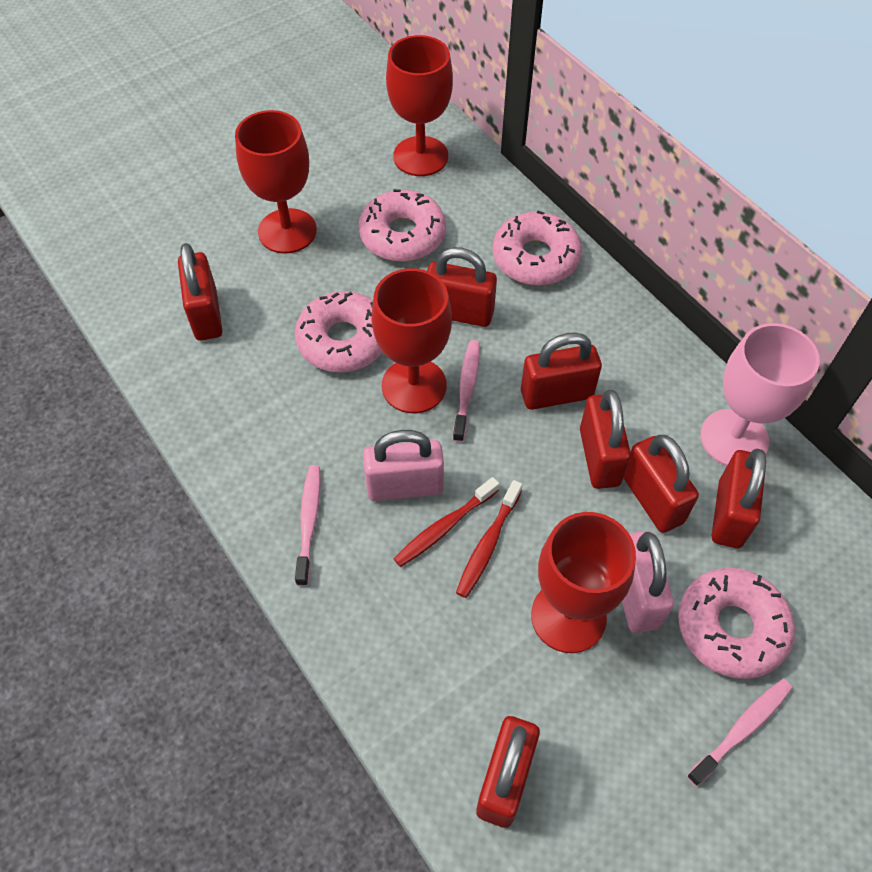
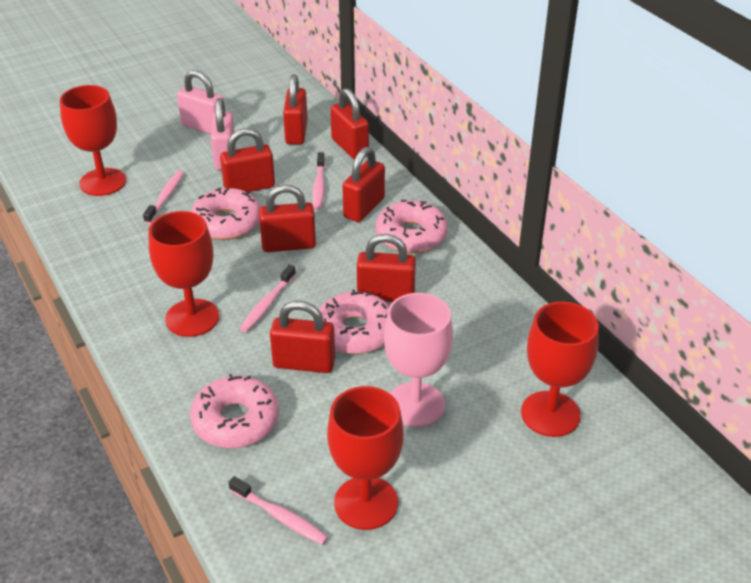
pink toothbrush: 3 -> 4
red toothbrush: 2 -> 0

